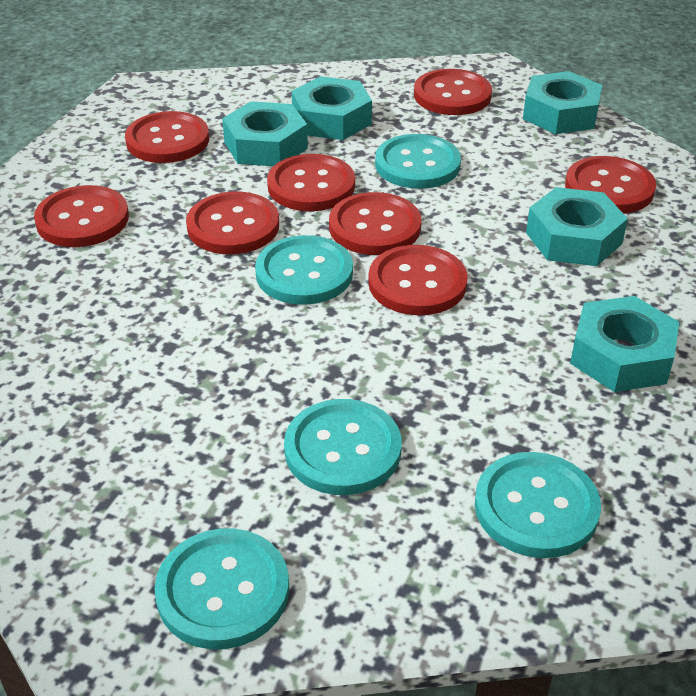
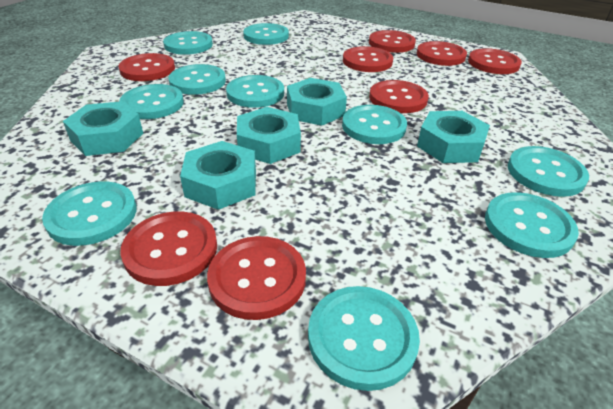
turquoise button: 5 -> 10

